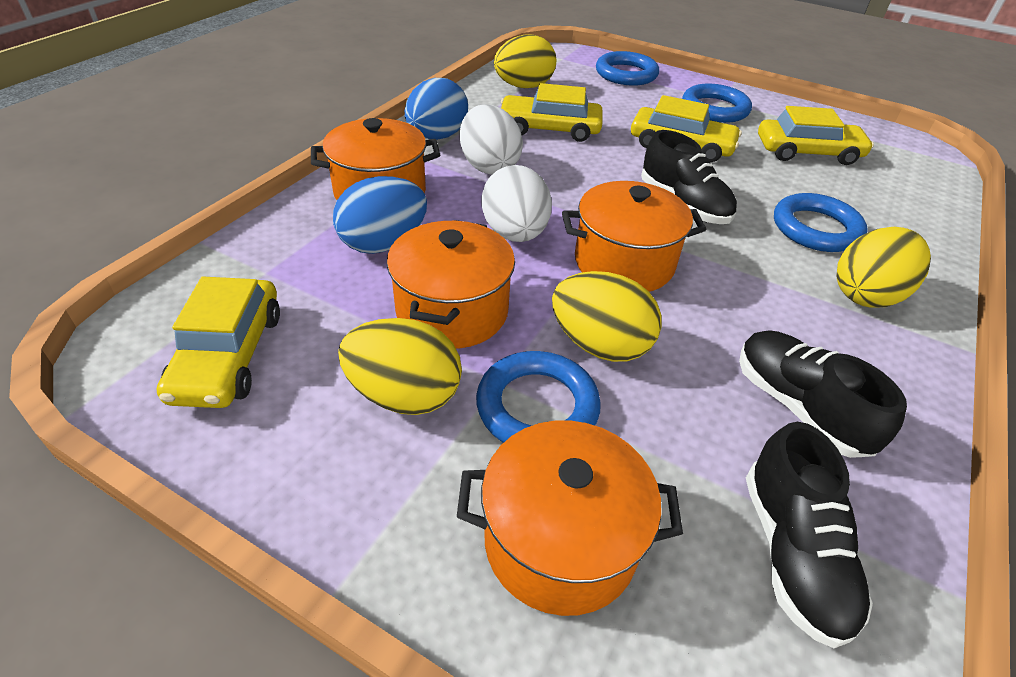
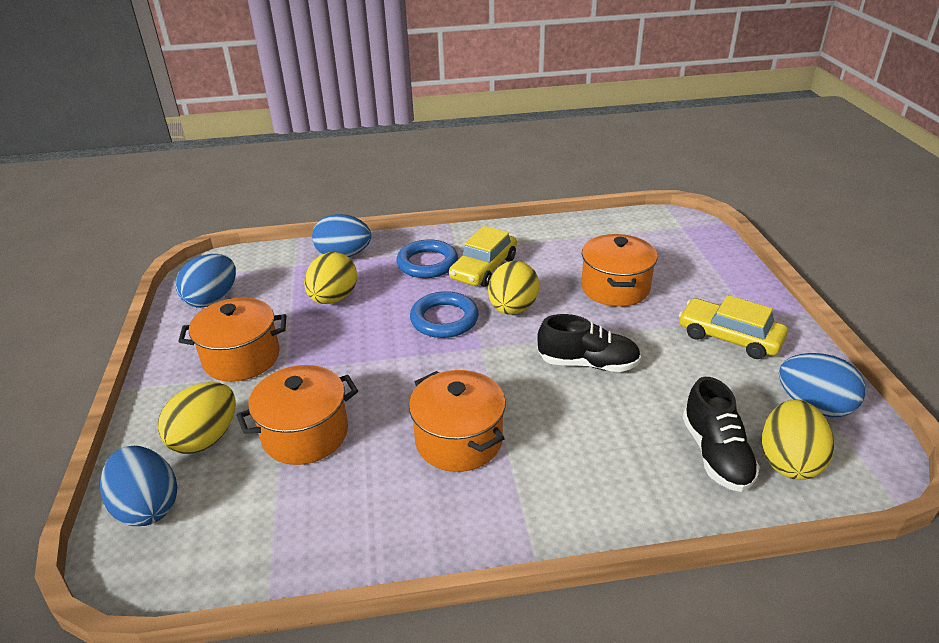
black shoe: 3 -> 2
blue egg: 2 -> 4
blue ring: 4 -> 2
white egg: 2 -> 0
yellow car: 4 -> 2

